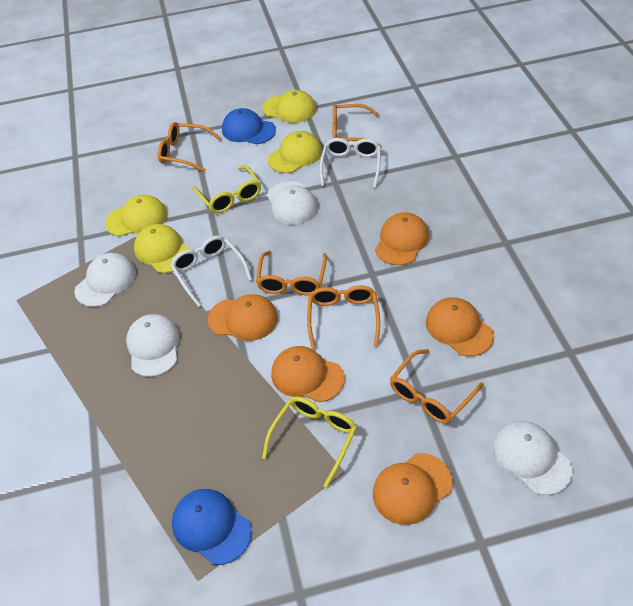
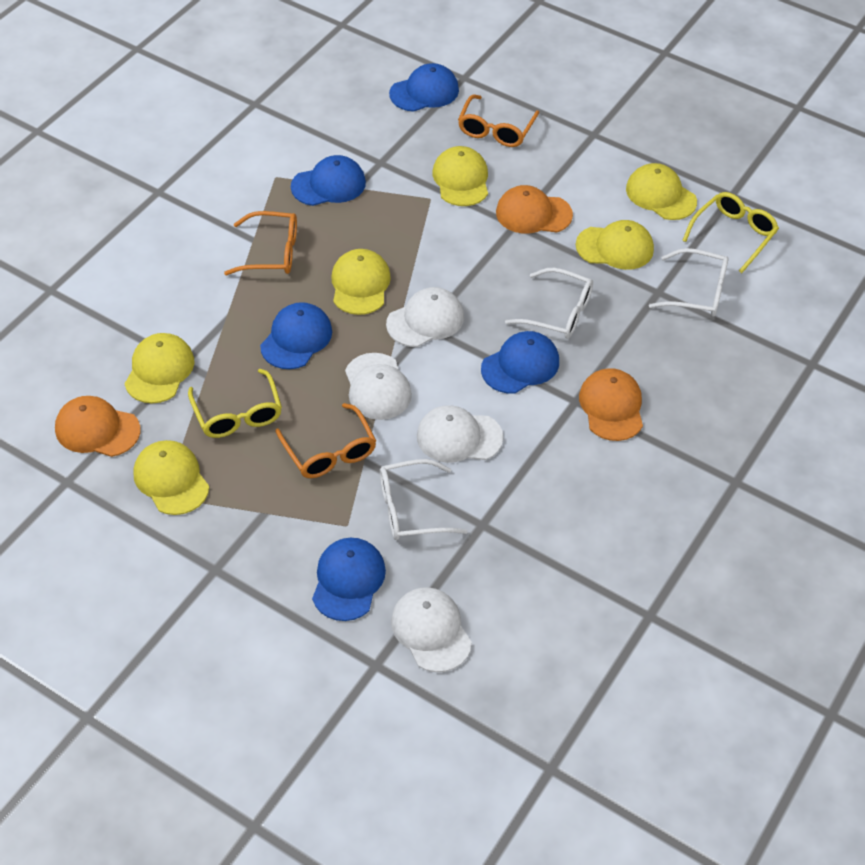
blue cap: 2 -> 5
orange cap: 5 -> 3
orange glasses: 5 -> 3
white glasses: 2 -> 3
yellow cap: 4 -> 6

